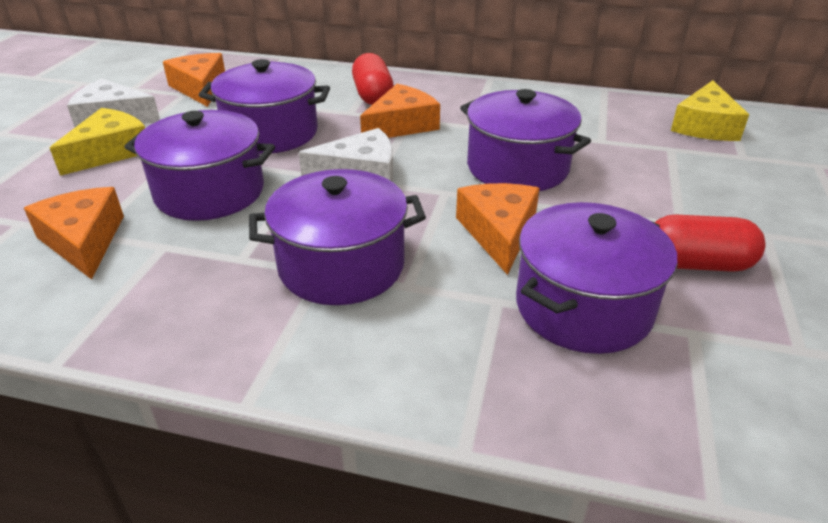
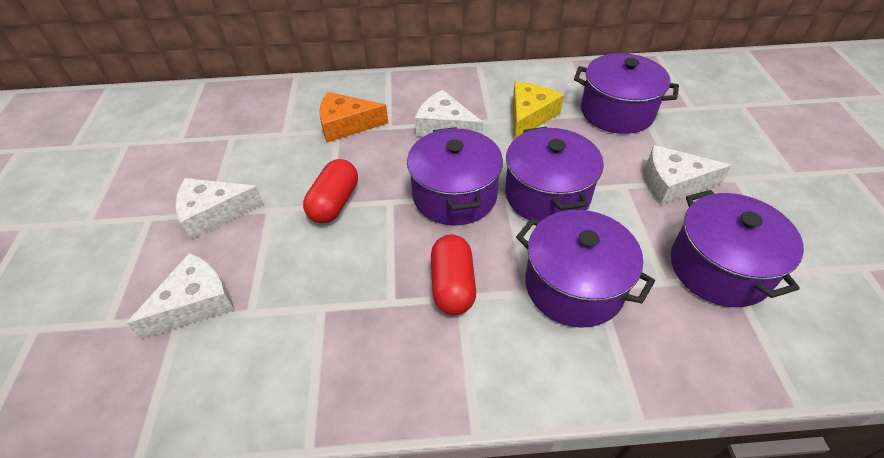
orange cheese: 4 -> 1
white cheese: 2 -> 4
yellow cheese: 2 -> 1

